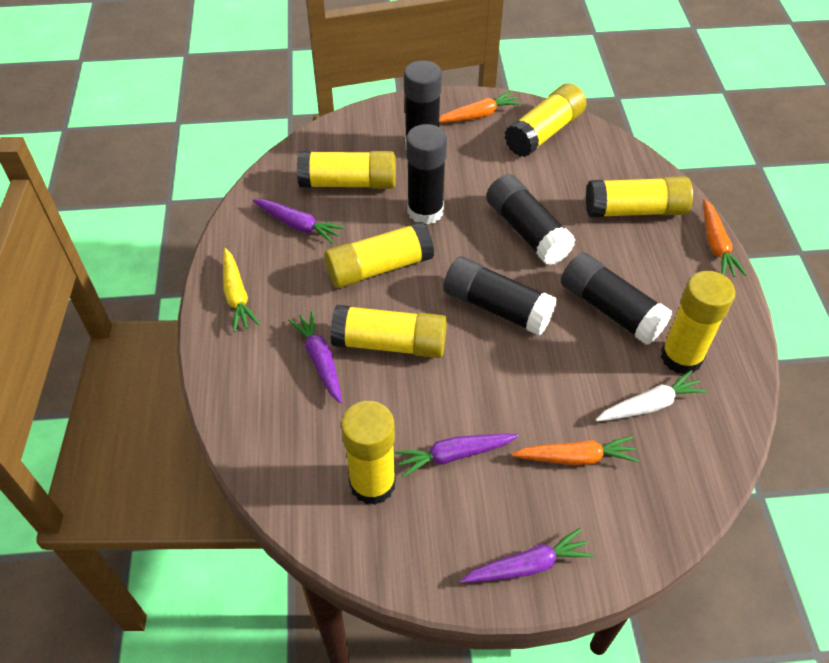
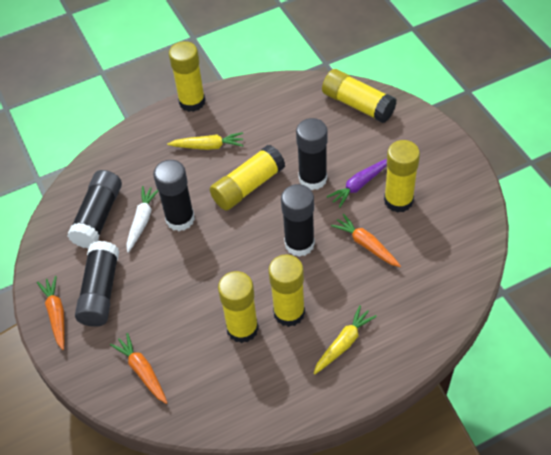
purple carrot: 4 -> 1
yellow carrot: 1 -> 2
yellow glue stick: 7 -> 6

